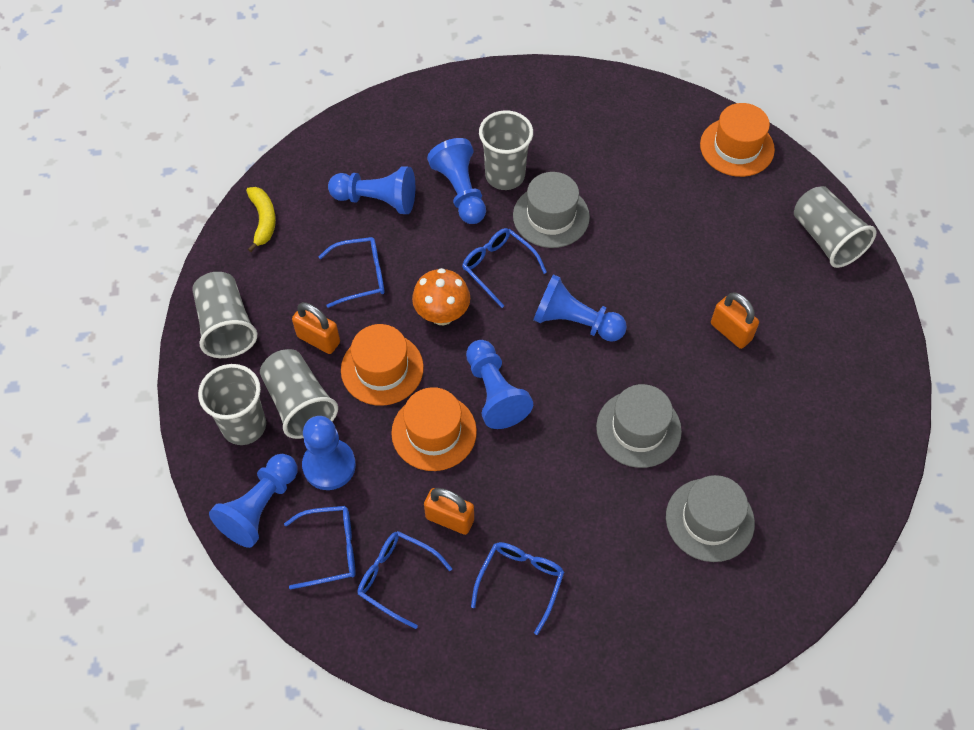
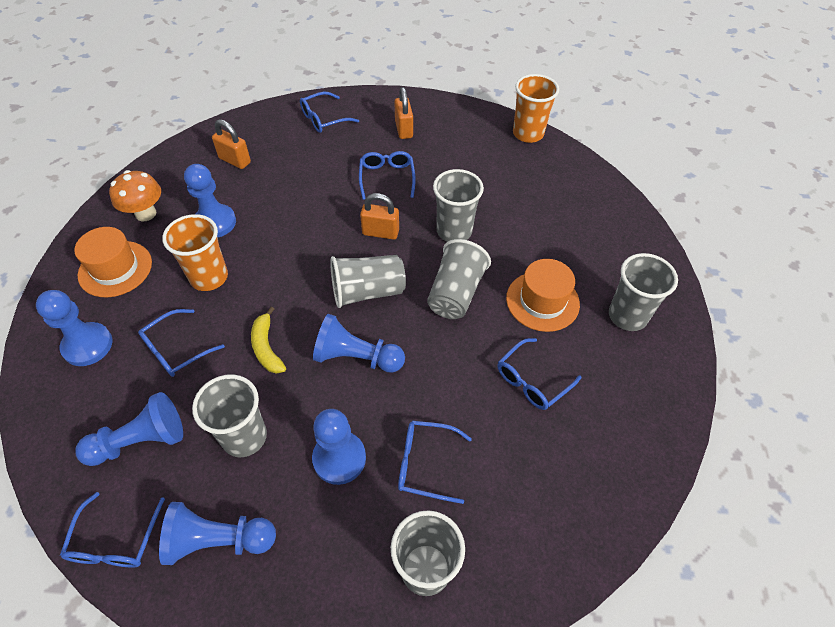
blue glasses: 5 -> 6
grey cup: 5 -> 6
grey hat: 3 -> 0
orange cup: 0 -> 2
orange hat: 3 -> 2

